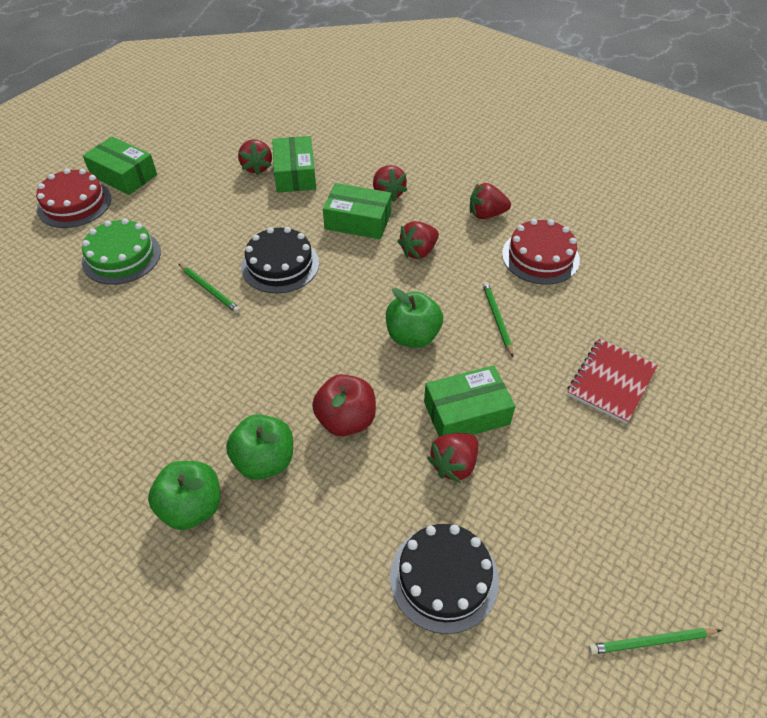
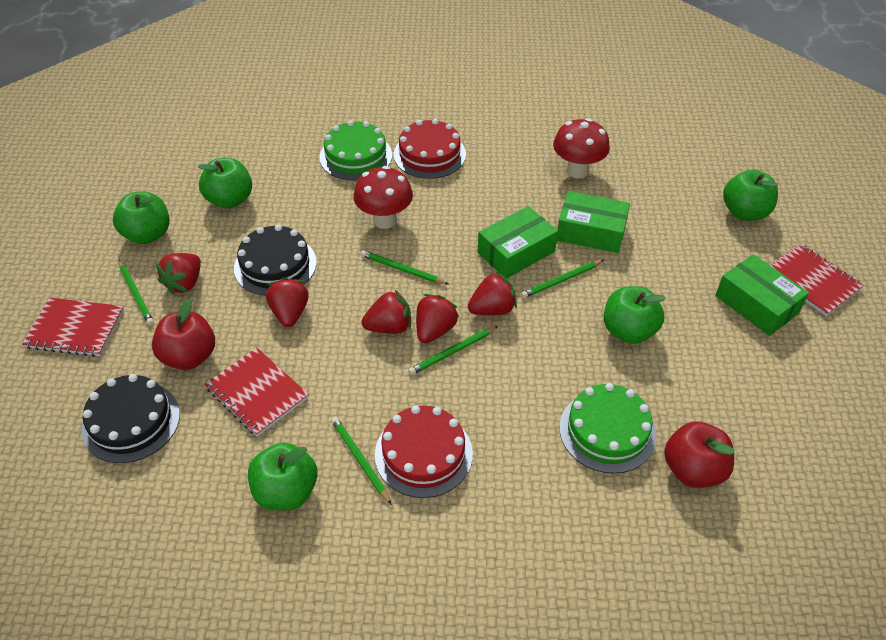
green apple: 3 -> 5
green box: 4 -> 3
green cake: 1 -> 2
green pencil: 3 -> 5
red apple: 1 -> 2
red mushroom: 0 -> 2
red notebook: 1 -> 3

